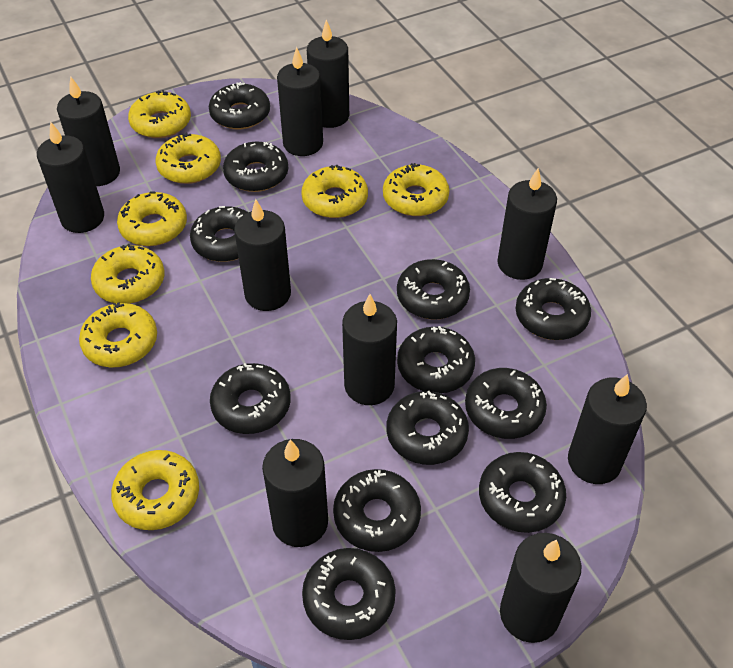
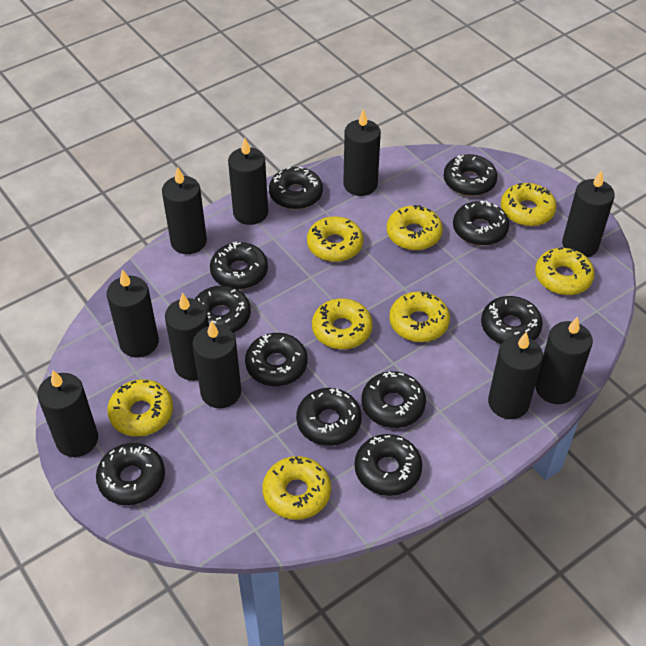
black donut: 12 -> 11

